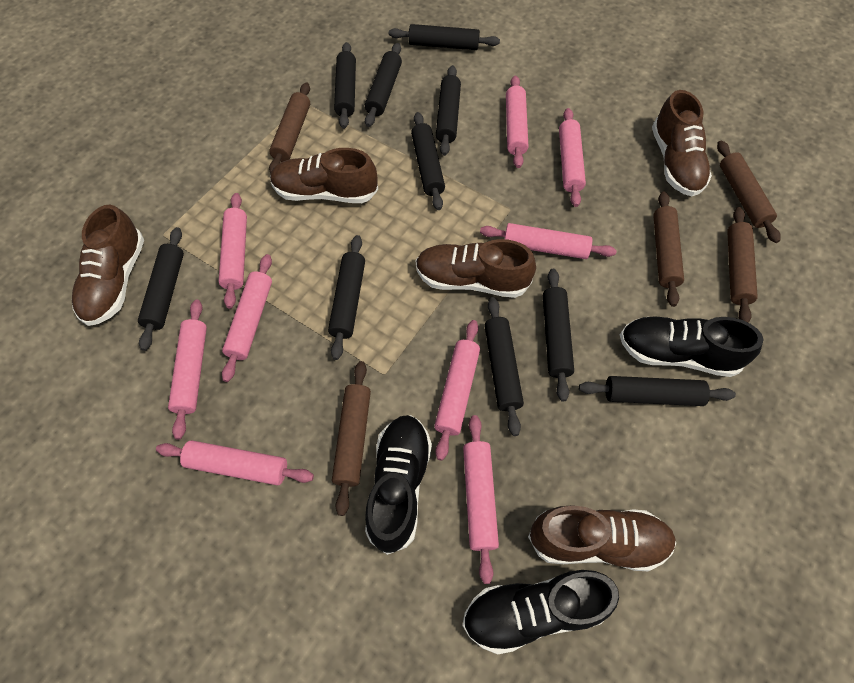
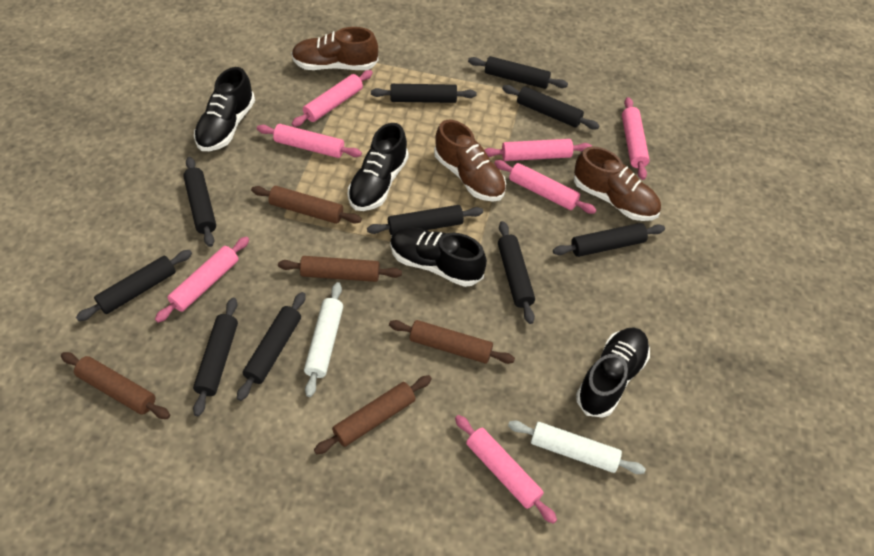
black shoe: 3 -> 4
brown shoe: 5 -> 3
pink rolling pin: 9 -> 7
white rolling pin: 0 -> 2

